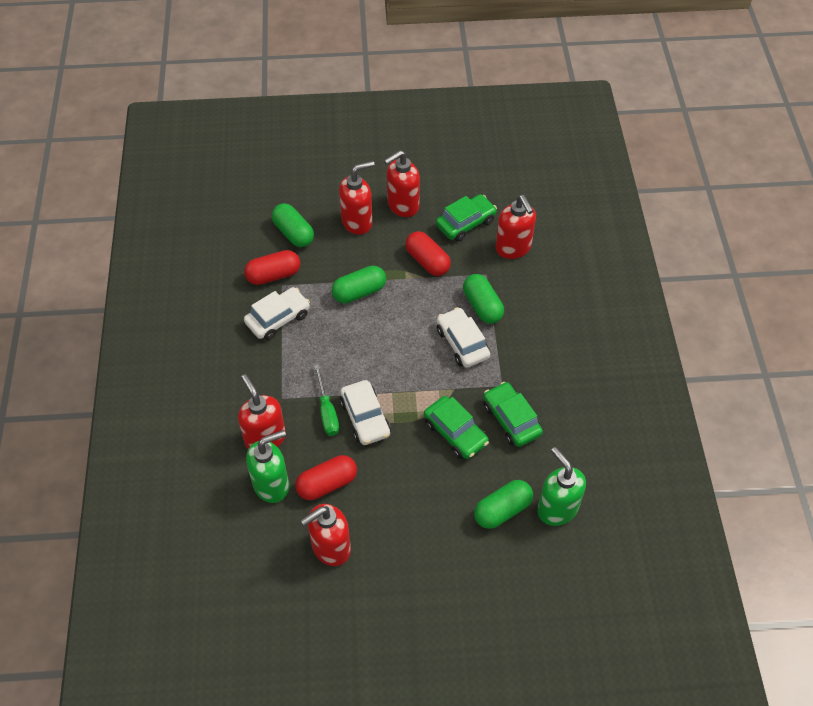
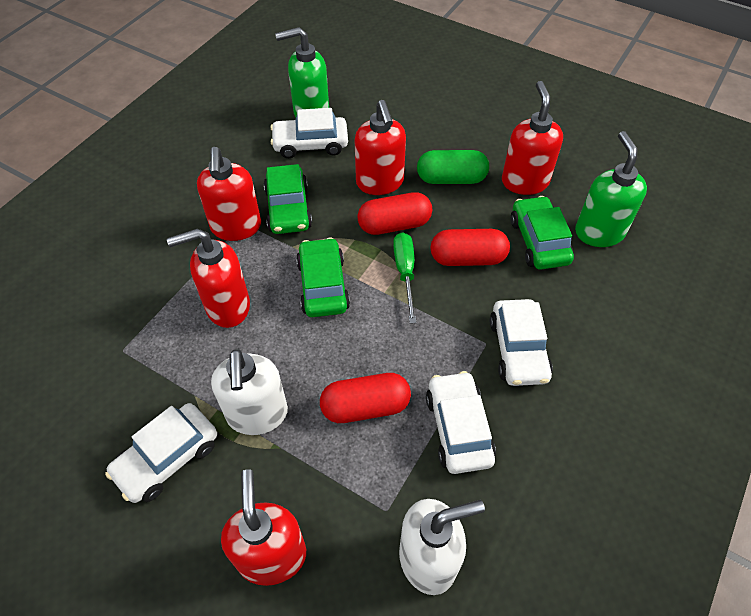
green capsule: 4 -> 1
white car: 3 -> 4
white soap dispenser: 0 -> 2

